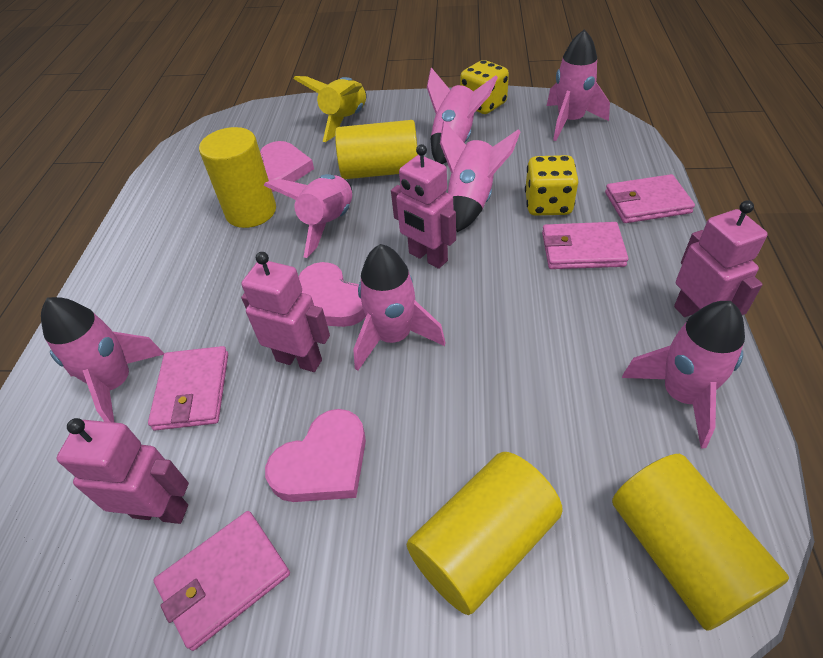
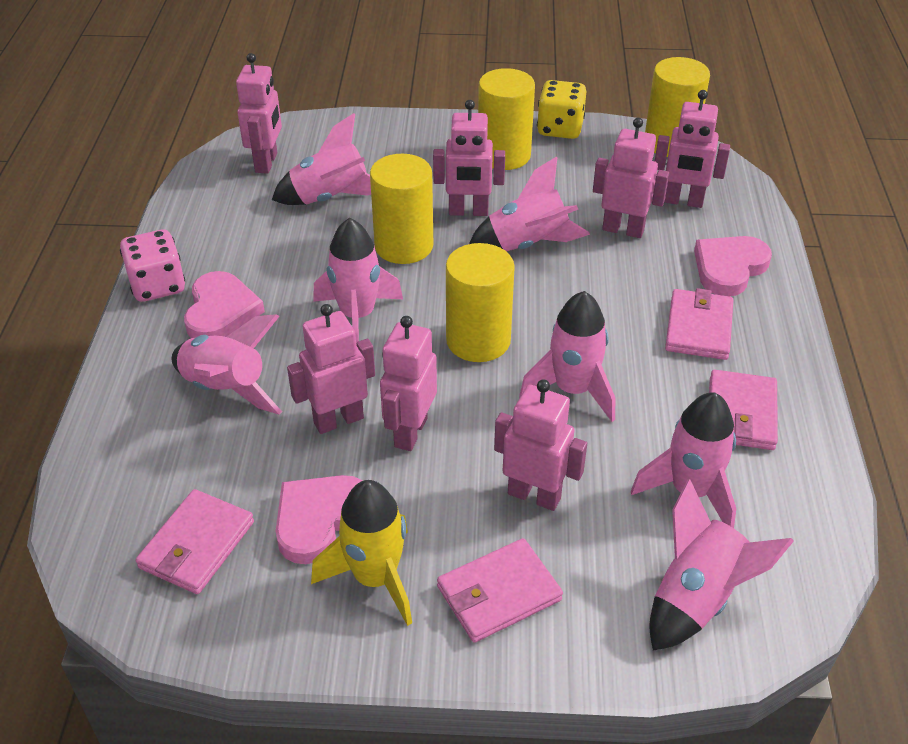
pink dice: 0 -> 1
pink robot: 4 -> 7
yellow dice: 2 -> 1

